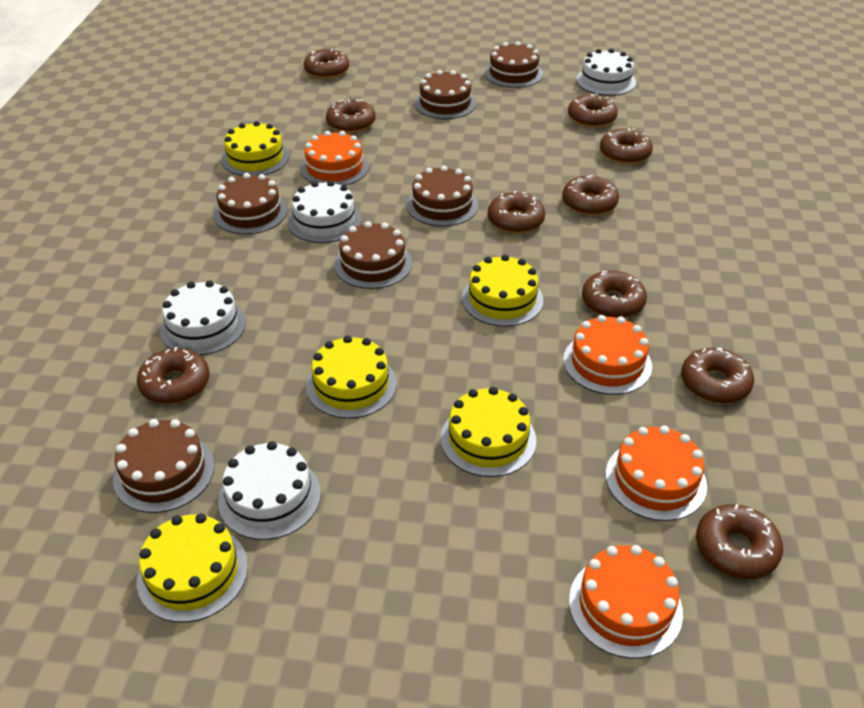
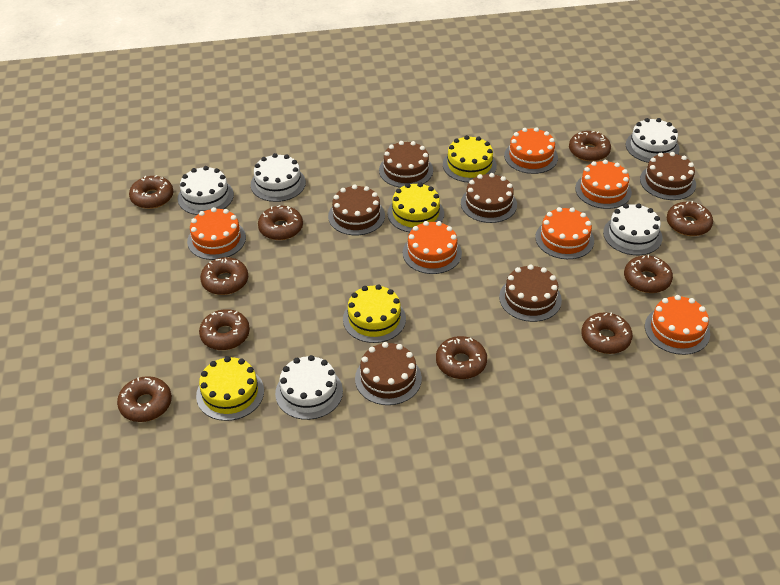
orange cake: 4 -> 6
white cake: 4 -> 5
yellow cake: 5 -> 4

